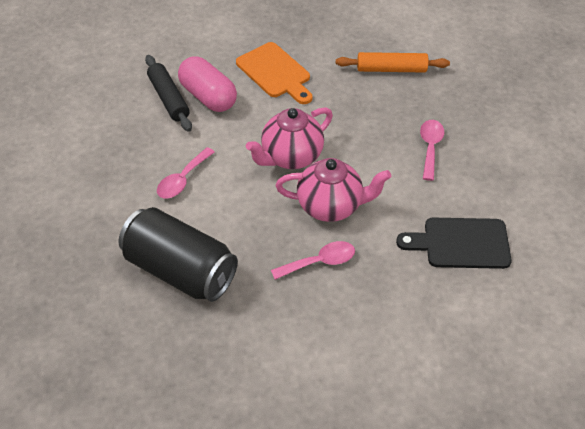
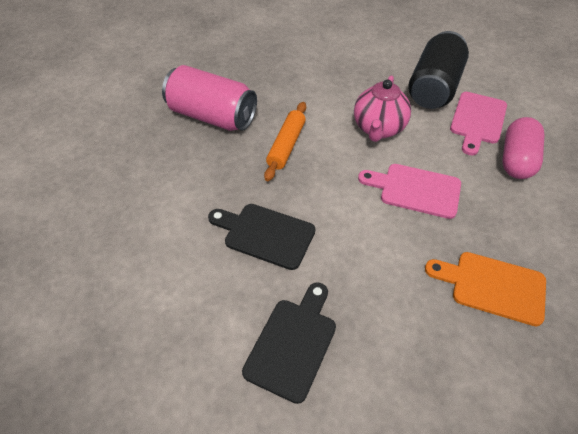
black cutting board: 1 -> 2
black rolling pin: 1 -> 0
pink can: 0 -> 1
pink cutting board: 0 -> 2
pink spoon: 3 -> 0
pink teapot: 2 -> 1

